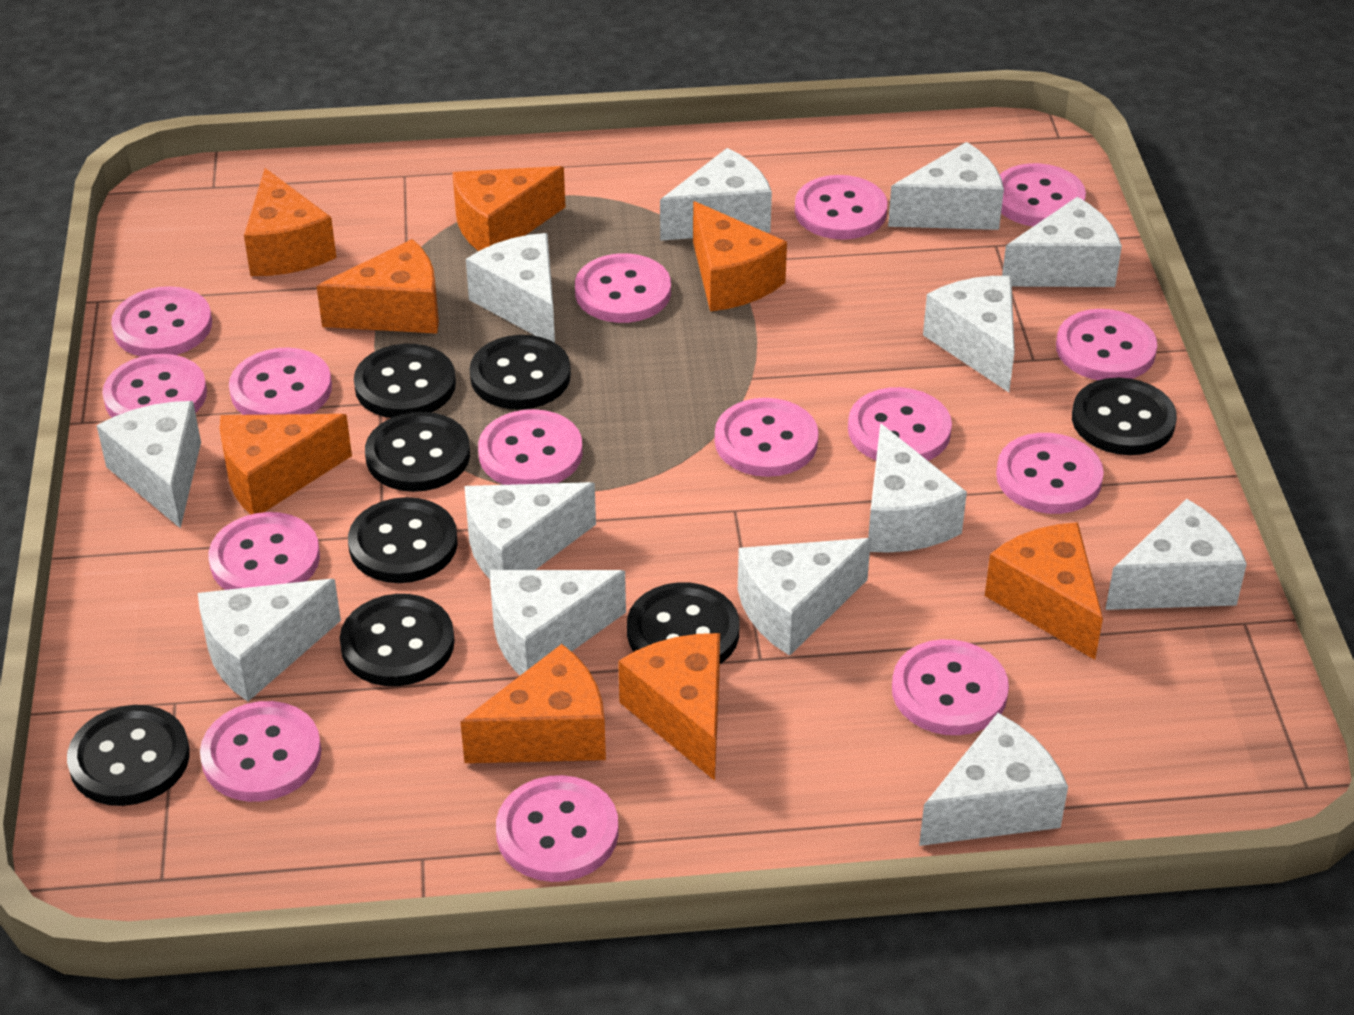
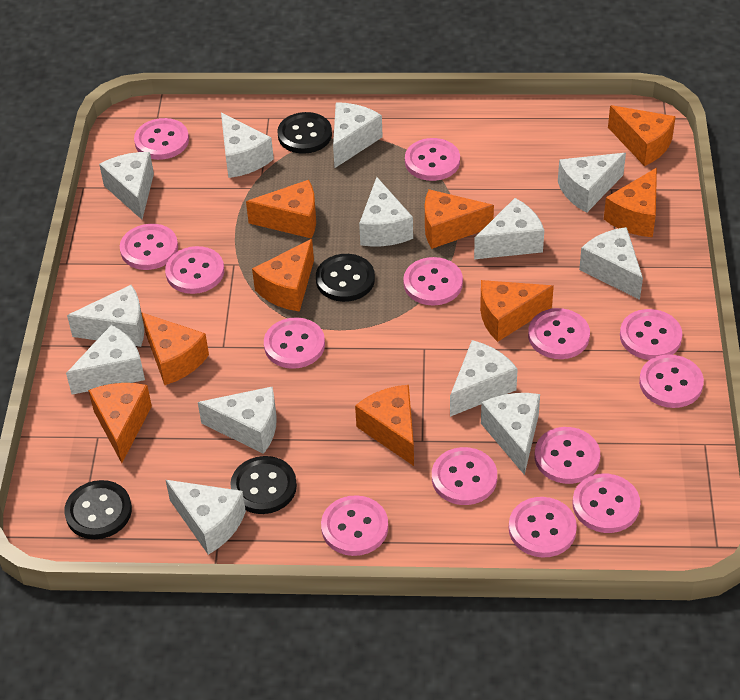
black button: 8 -> 4
orange cheese: 8 -> 9
pink button: 15 -> 14

